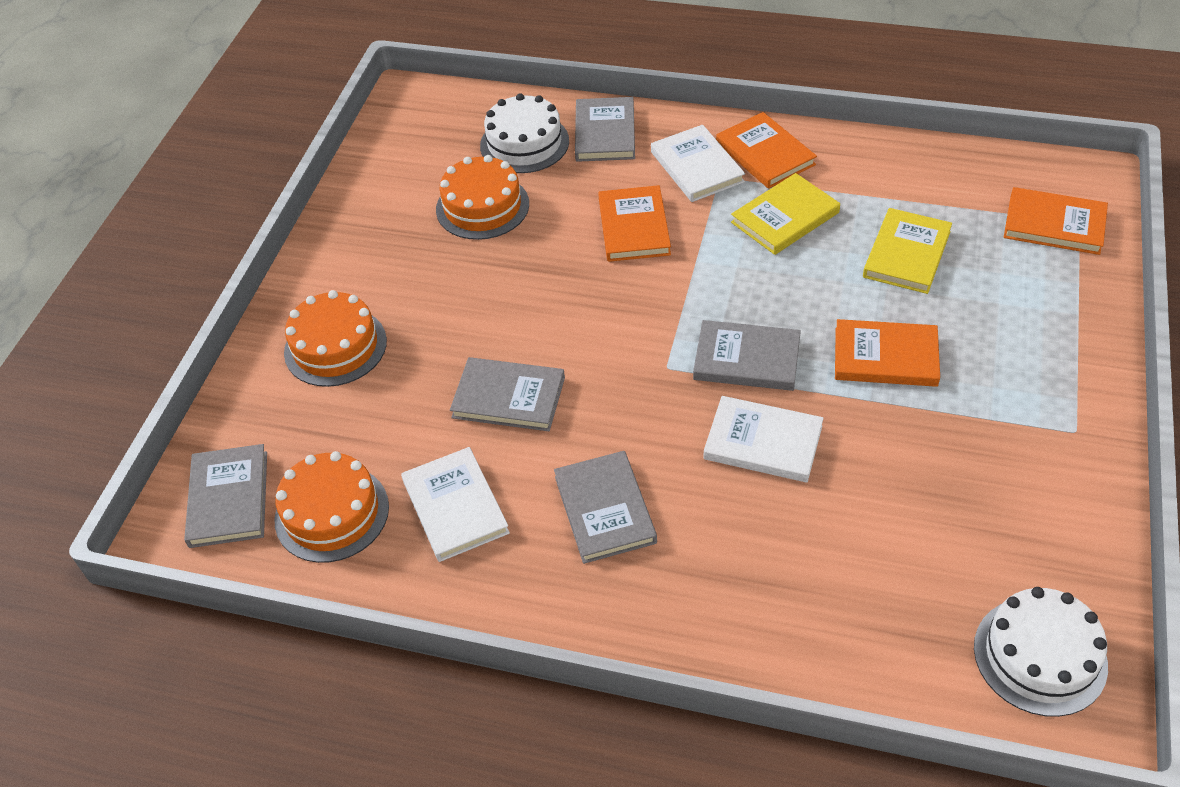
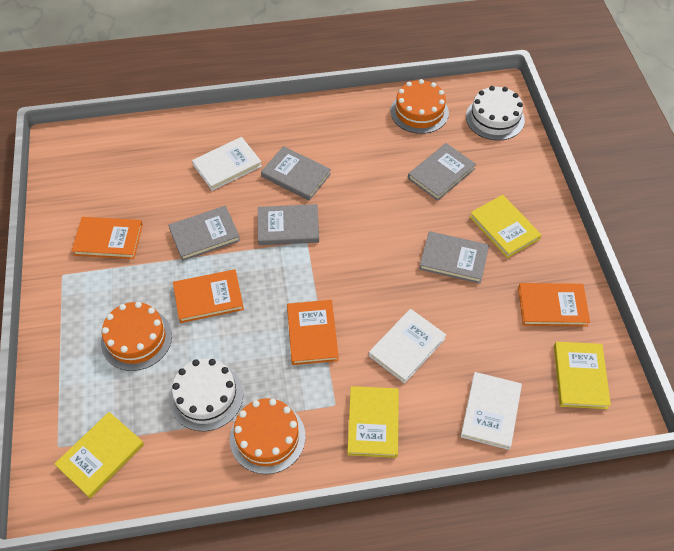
yellow book: 2 -> 4

